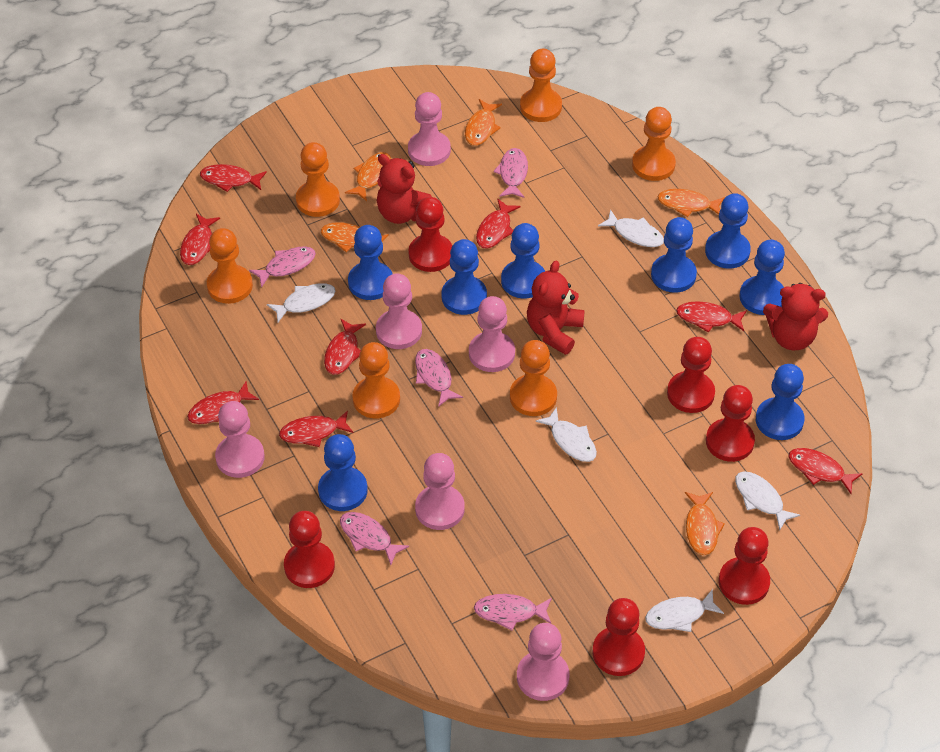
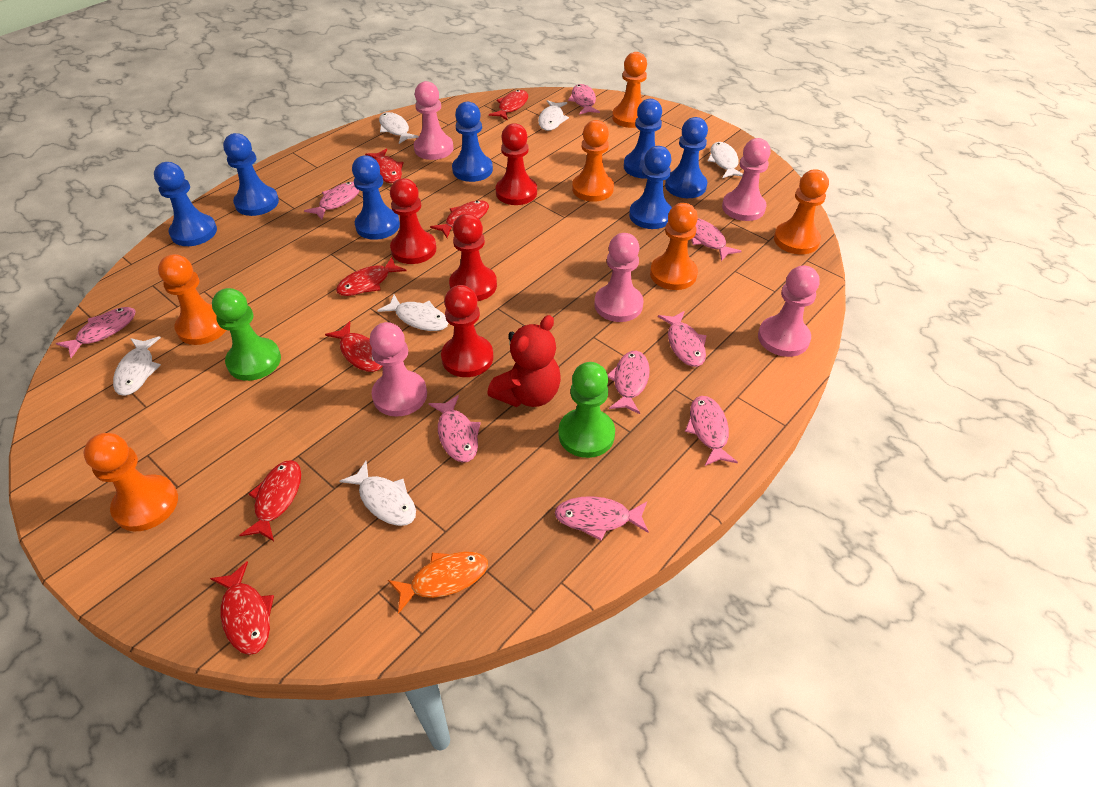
blue pawn: 8 -> 7
green pawn: 0 -> 2
orange fish: 5 -> 1
pink fish: 5 -> 9
pink pawn: 6 -> 5
red fish: 8 -> 7
red pawn: 6 -> 4
red teddy bear: 3 -> 1
white fish: 5 -> 6

